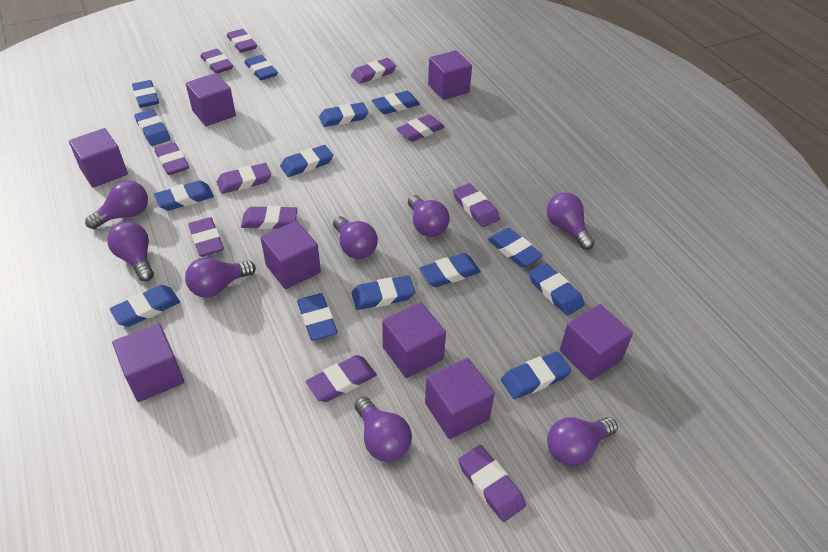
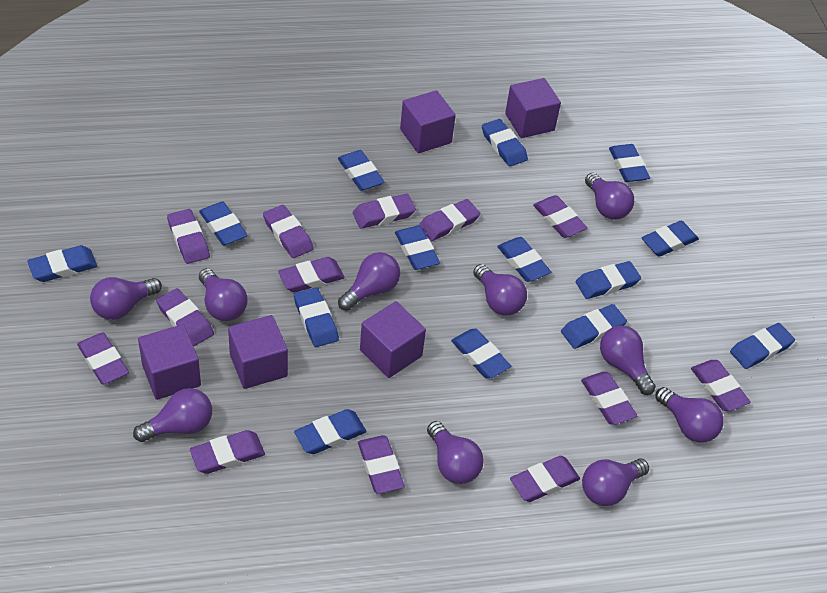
purple cube: 8 -> 5
purple eraser: 11 -> 13
purple light bulb: 8 -> 10

